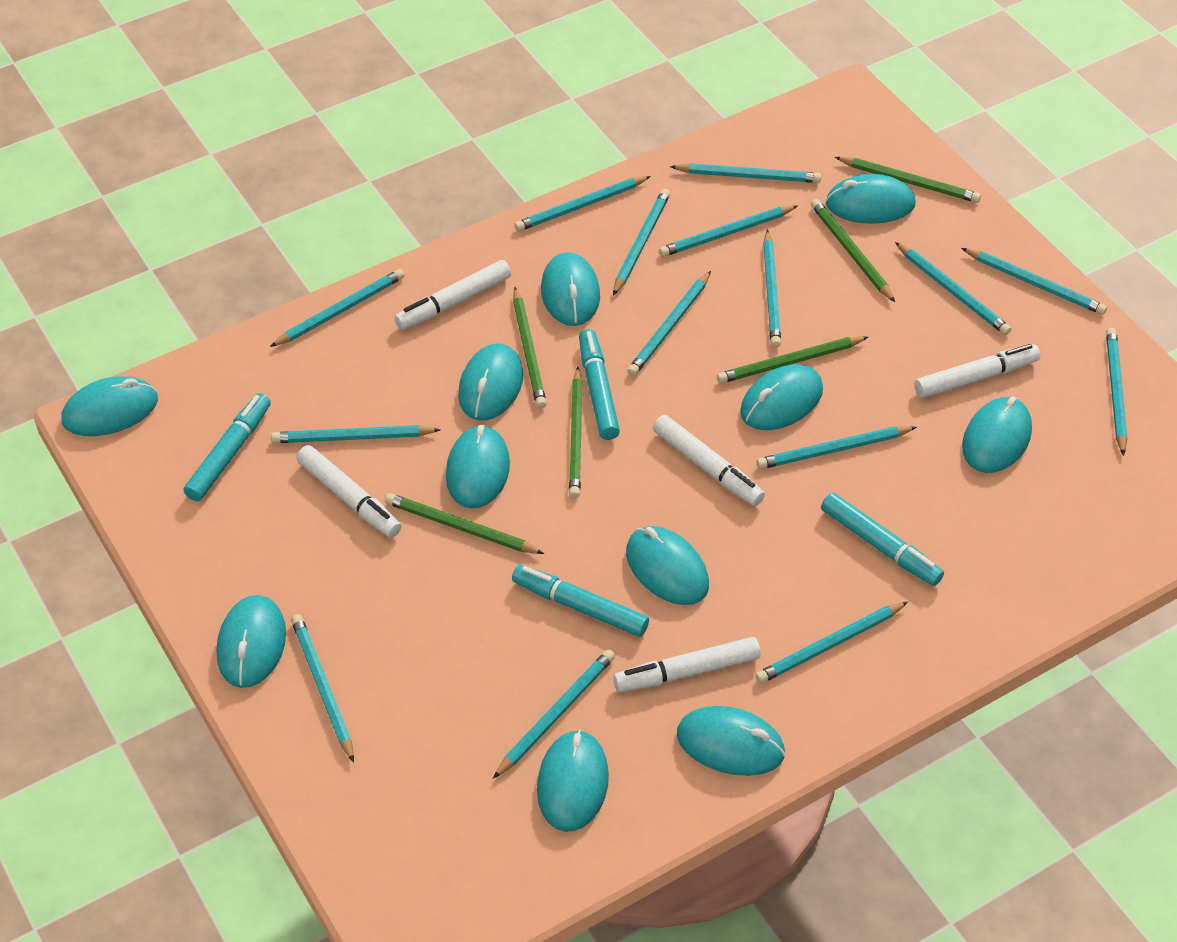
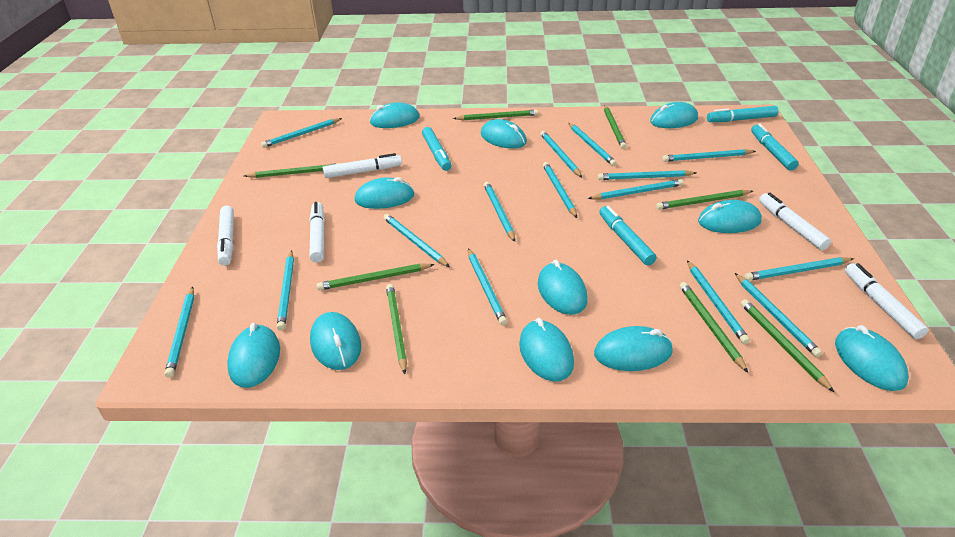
green pencil: 6 -> 8

